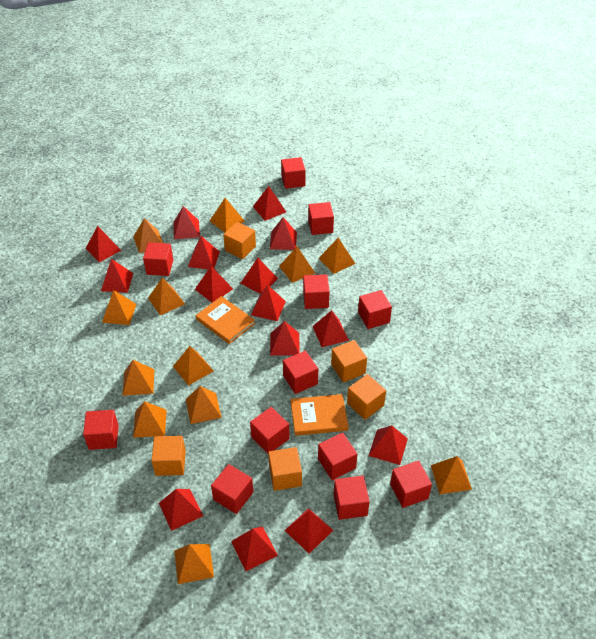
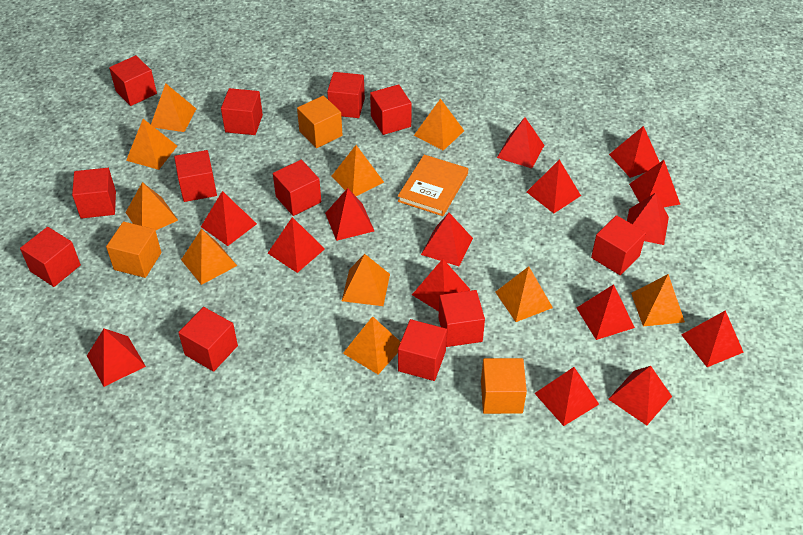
orange book: 2 -> 1
orange cube: 5 -> 3
orange pyramid: 12 -> 10

